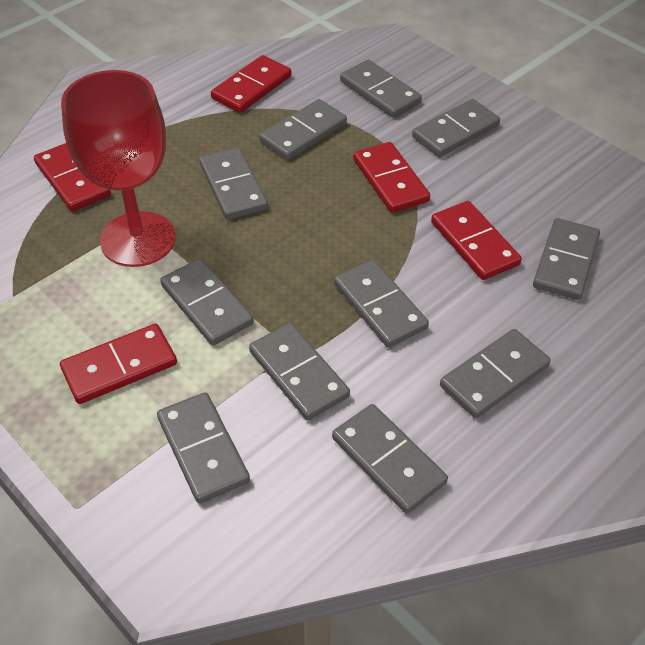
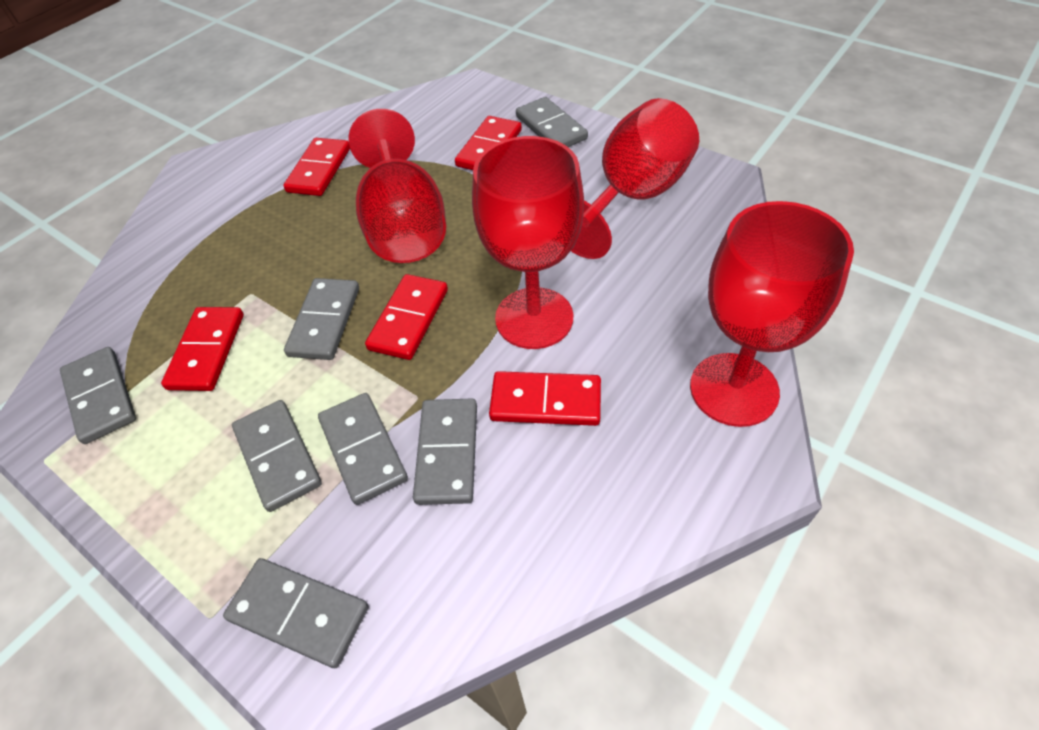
grey domino: 11 -> 7
red goblet: 1 -> 4

